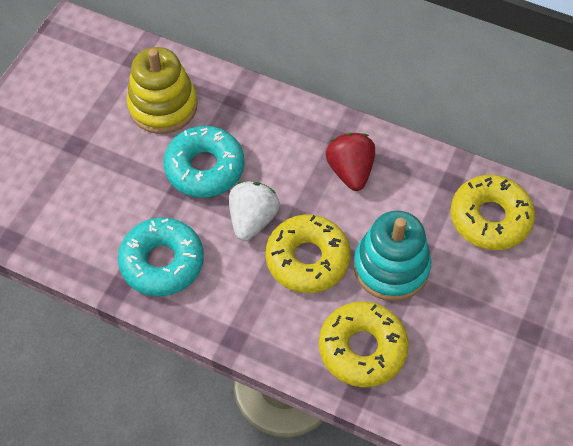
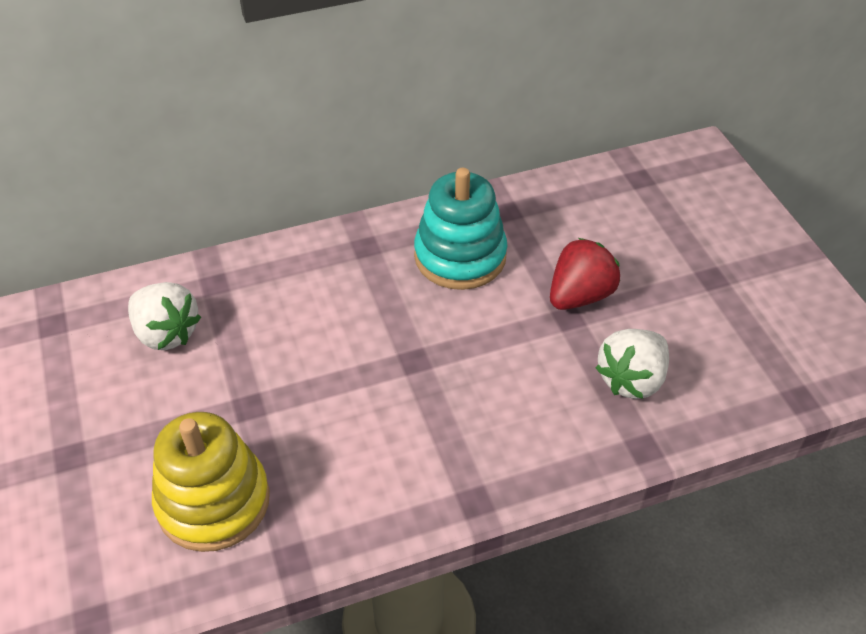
turquoise donut: 2 -> 0
white strawberry: 1 -> 2
yellow donut: 3 -> 0

